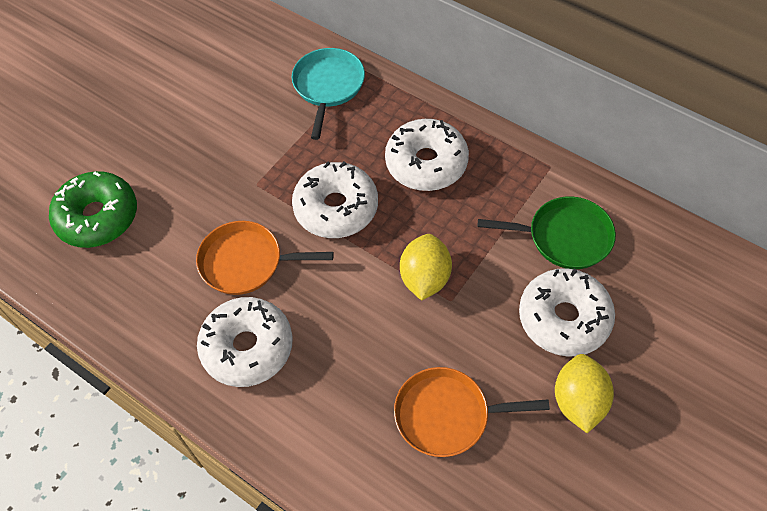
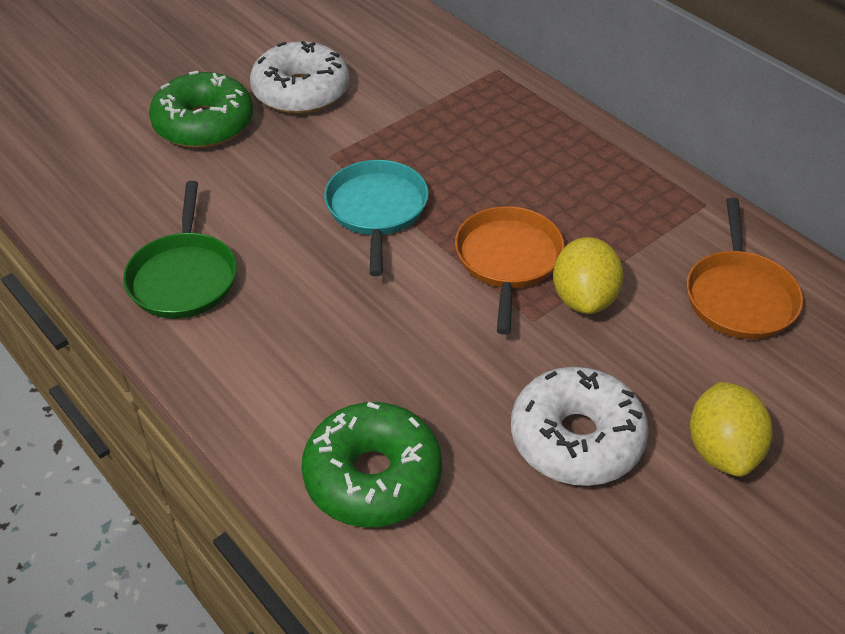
green donut: 1 -> 2
white donut: 4 -> 2

